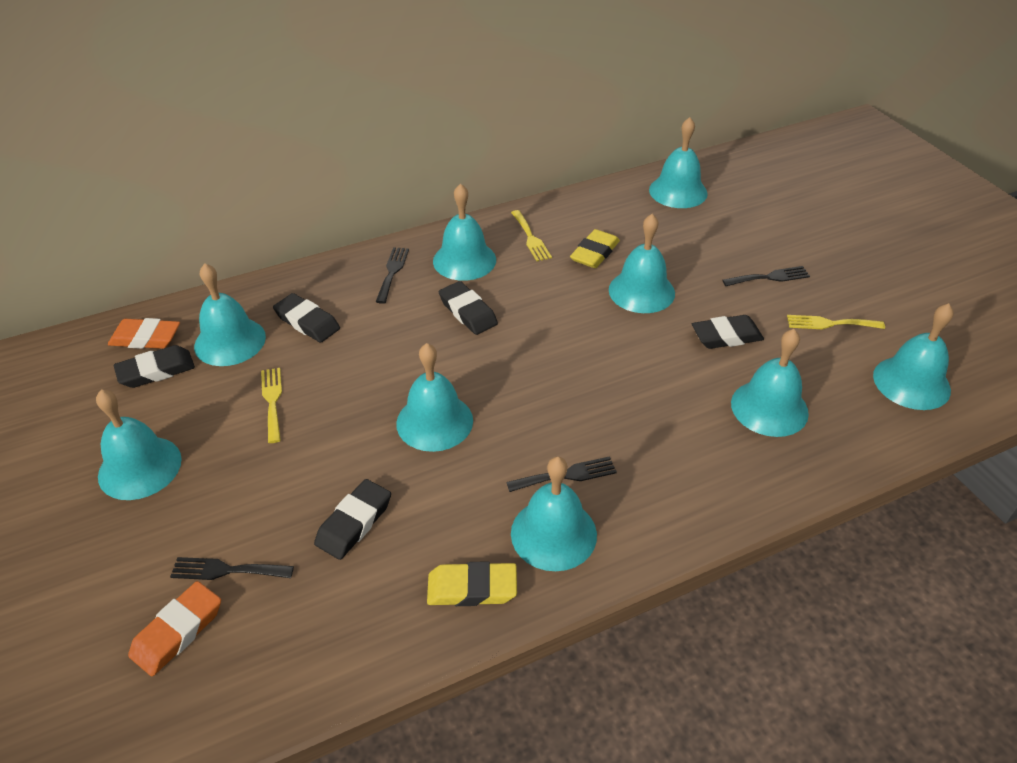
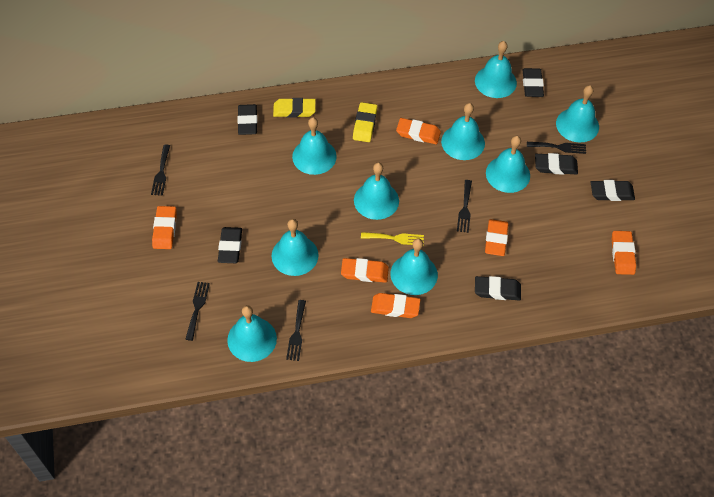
black eraser: 5 -> 6
black fork: 4 -> 5
orange eraser: 2 -> 6
yellow fork: 3 -> 1

